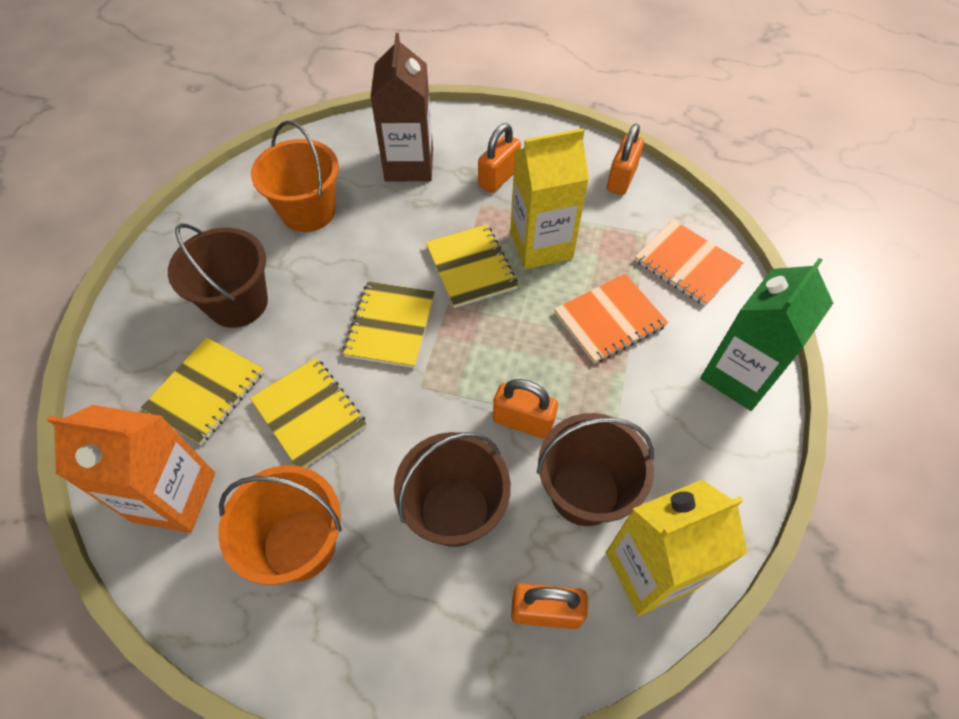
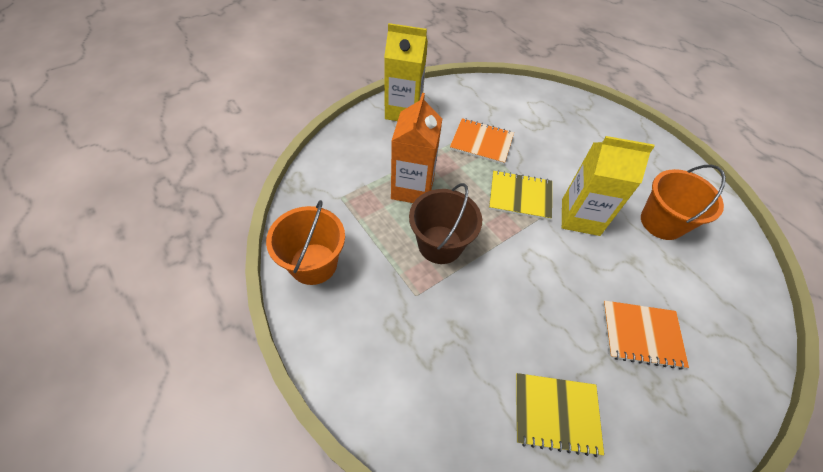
brown bucket: 3 -> 1
brown carton: 1 -> 0
green carton: 1 -> 0
orange padlock: 4 -> 0
yellow notebook: 4 -> 2

